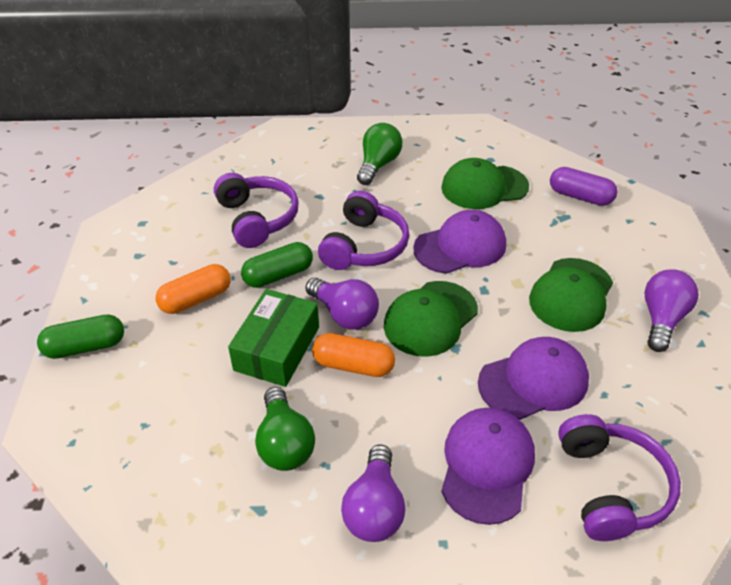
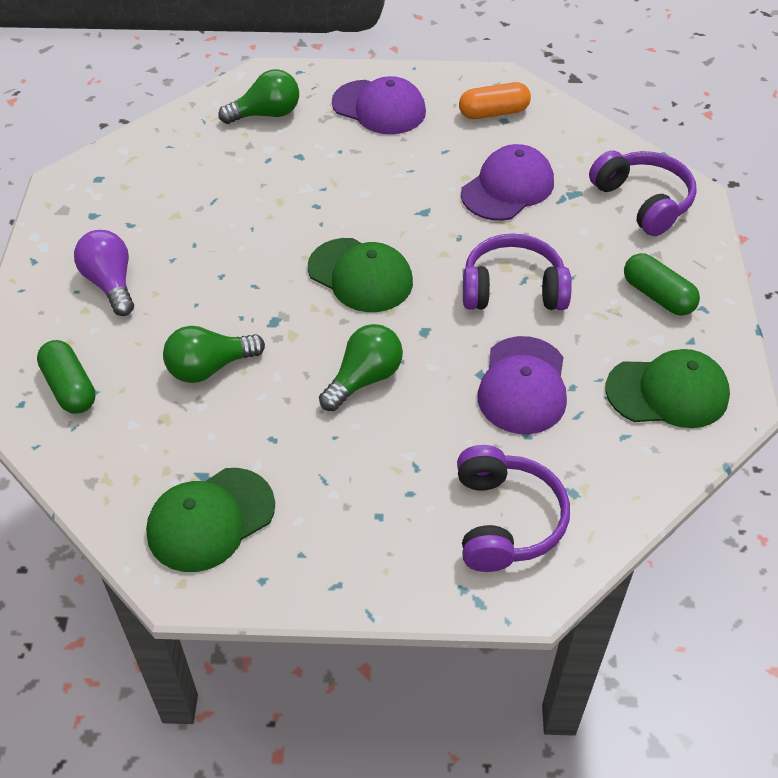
green box: 1 -> 0
green light bulb: 2 -> 3
orange capsule: 2 -> 1
purple capsule: 1 -> 0
purple light bulb: 3 -> 1

